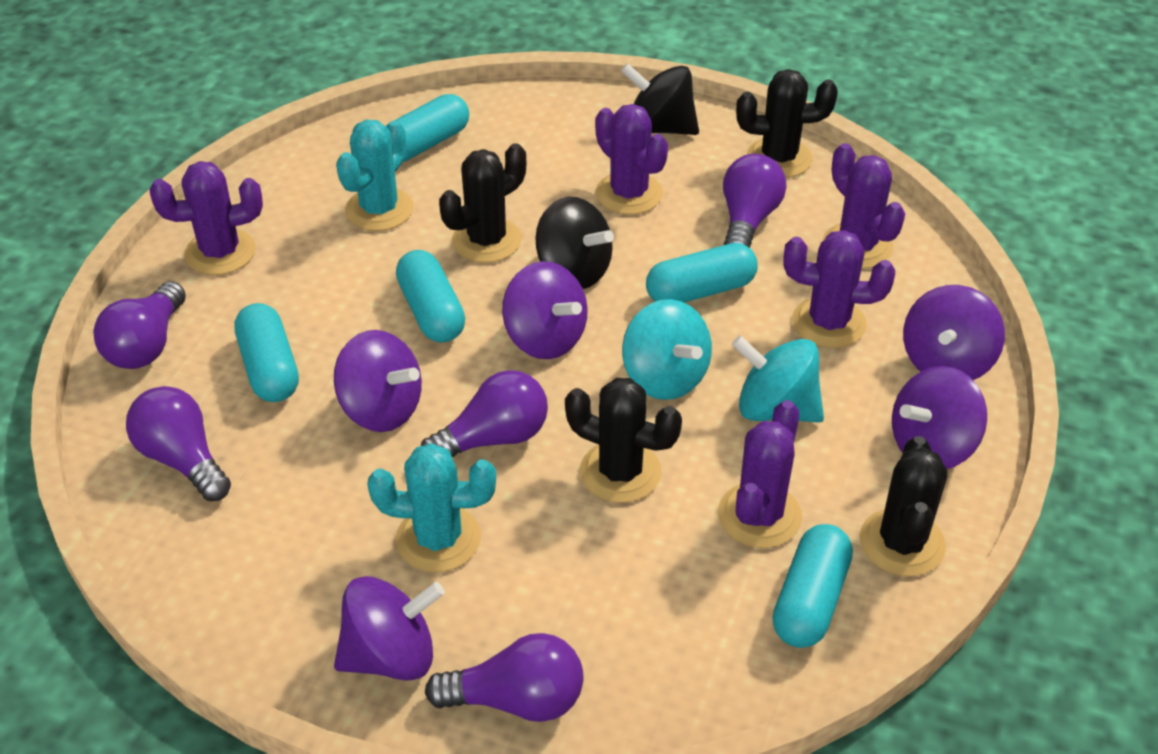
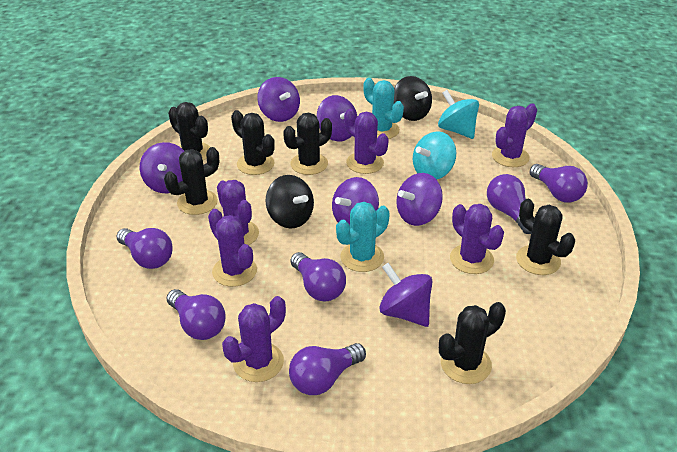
black cactus: 4 -> 6
purple cactus: 5 -> 6
purple light bulb: 5 -> 6
purple spinning top: 5 -> 6
turquoise capsule: 5 -> 0

